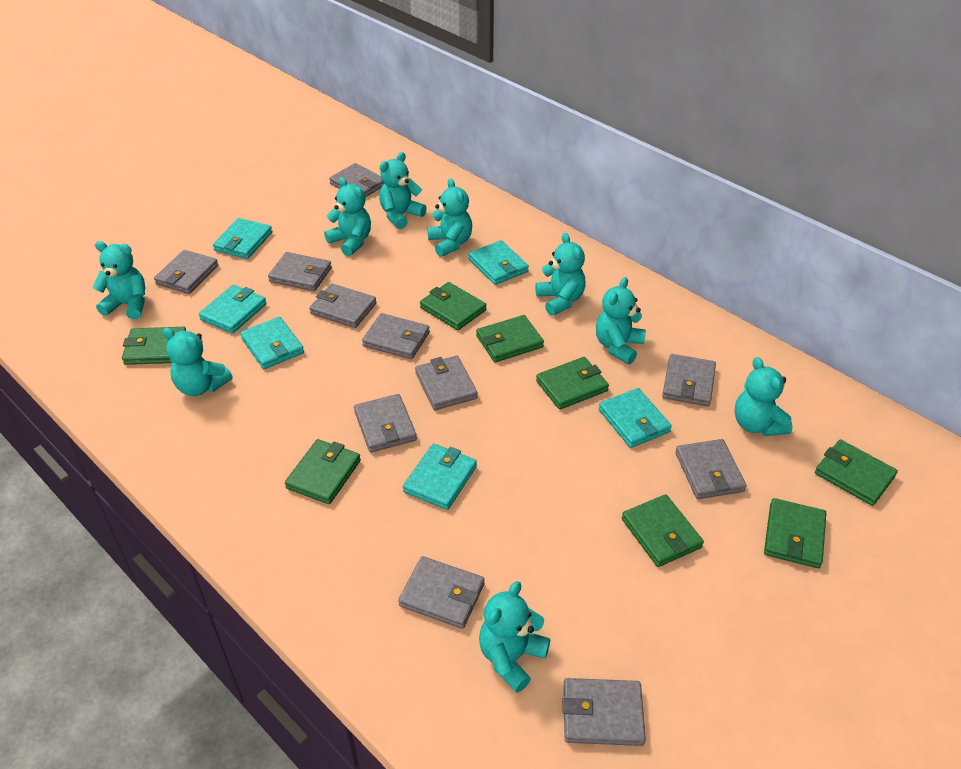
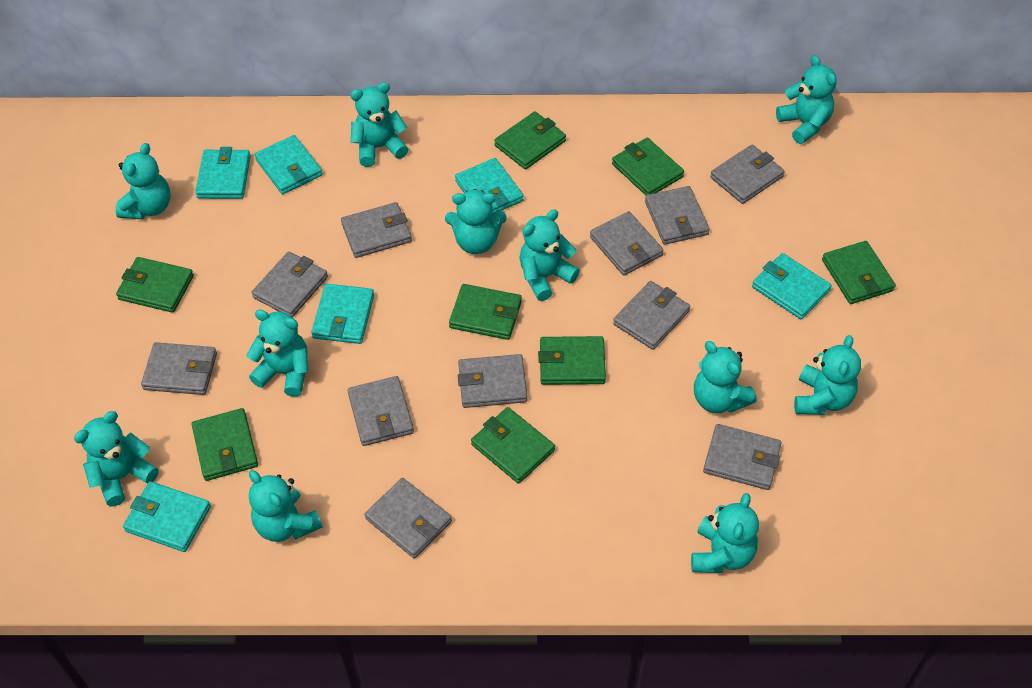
turquoise teddy bear: 9 -> 11

